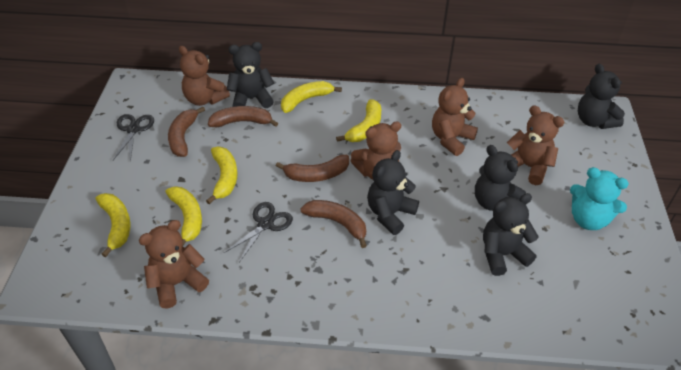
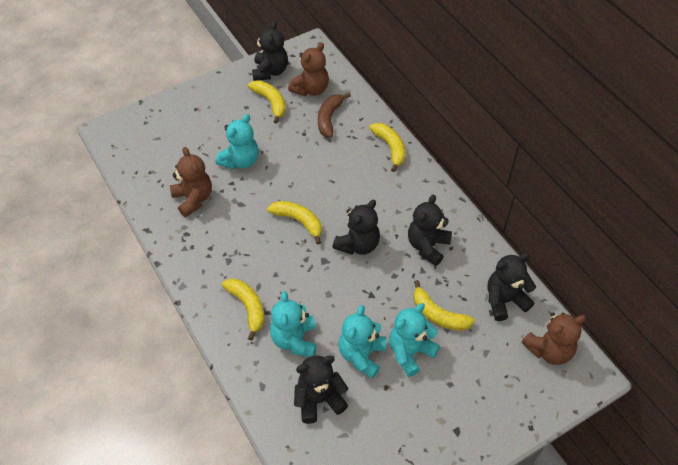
black scissors: 2 -> 0
brown banana: 4 -> 1
brown teddy bear: 5 -> 3
turquoise teddy bear: 1 -> 4

